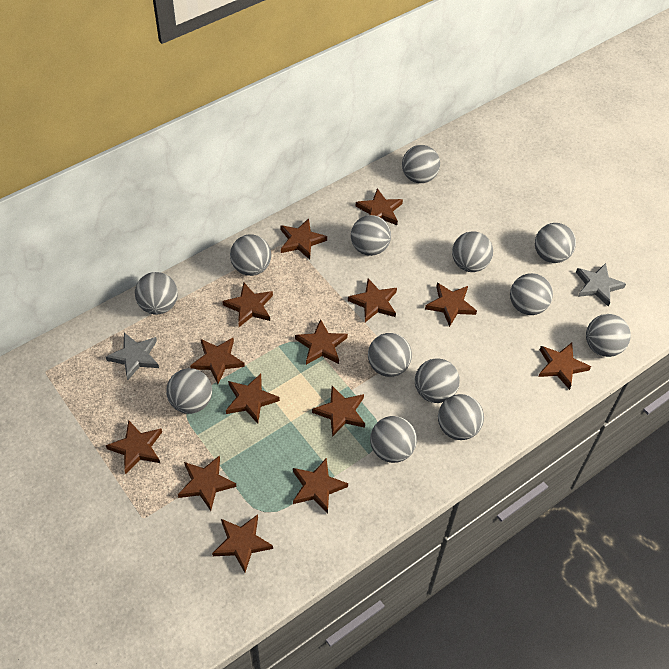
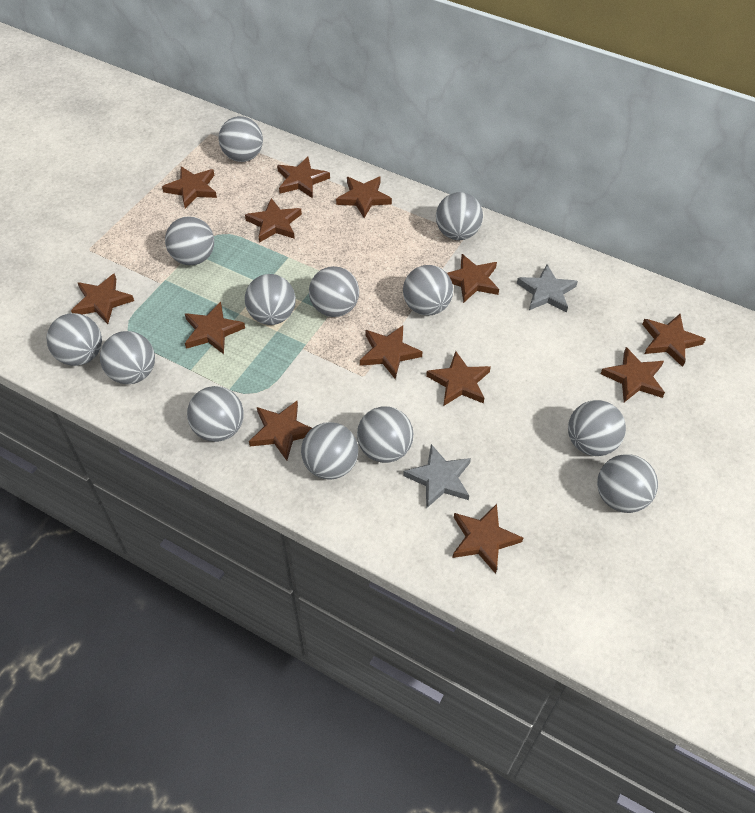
brown star: 14 -> 13

